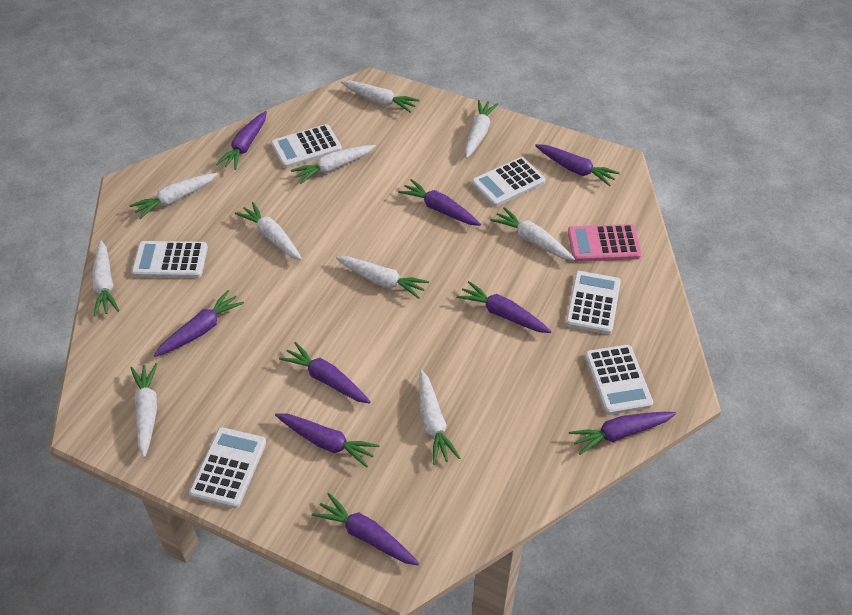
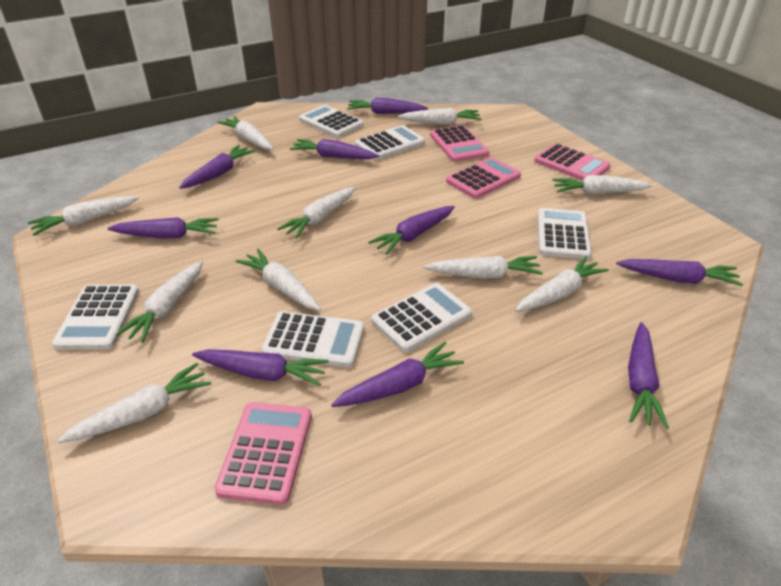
pink calculator: 1 -> 4

